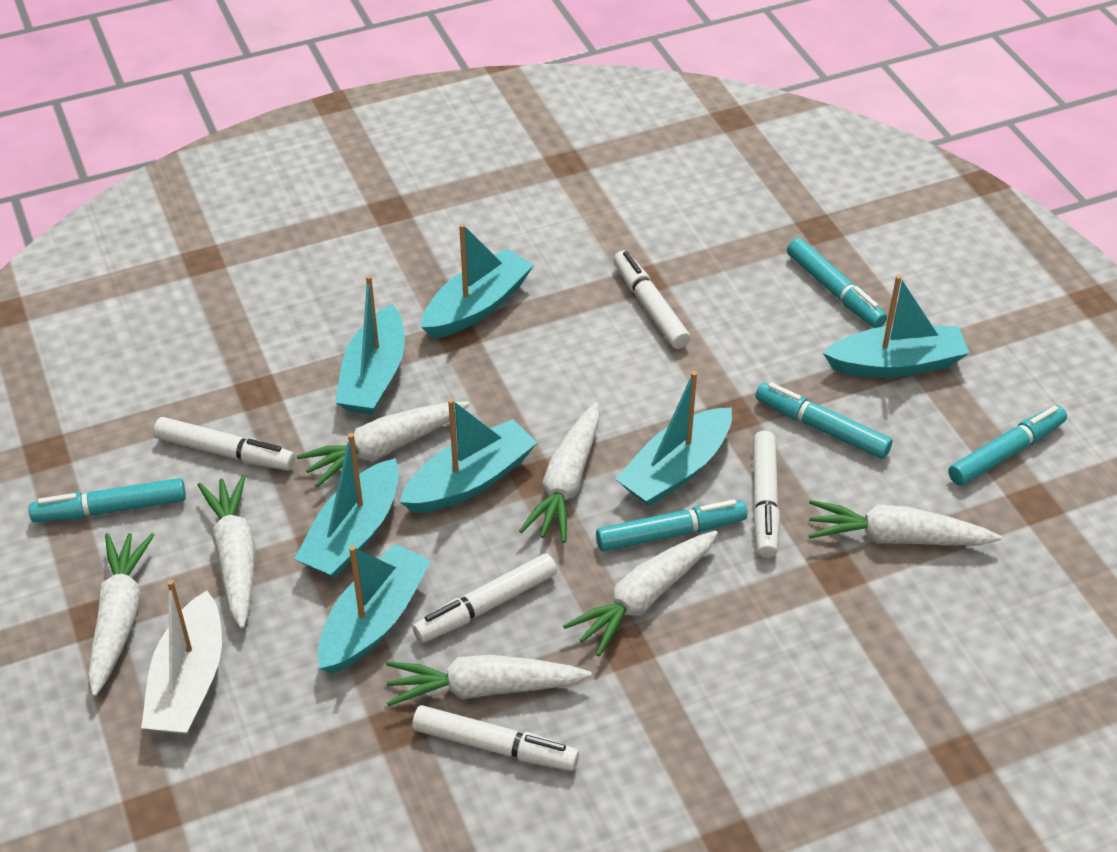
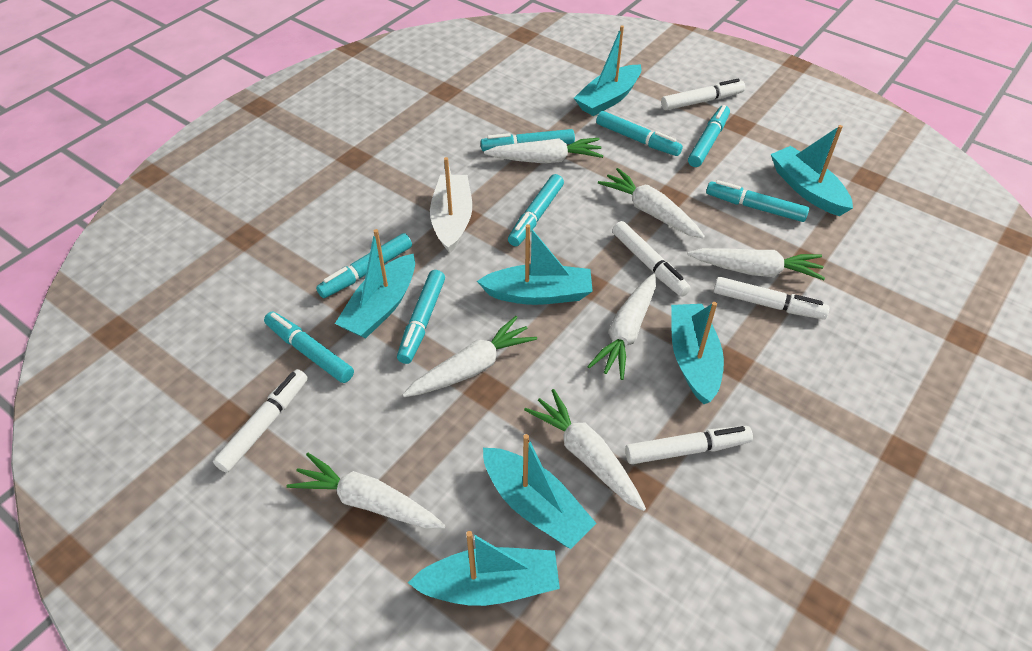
turquoise marker: 5 -> 8

